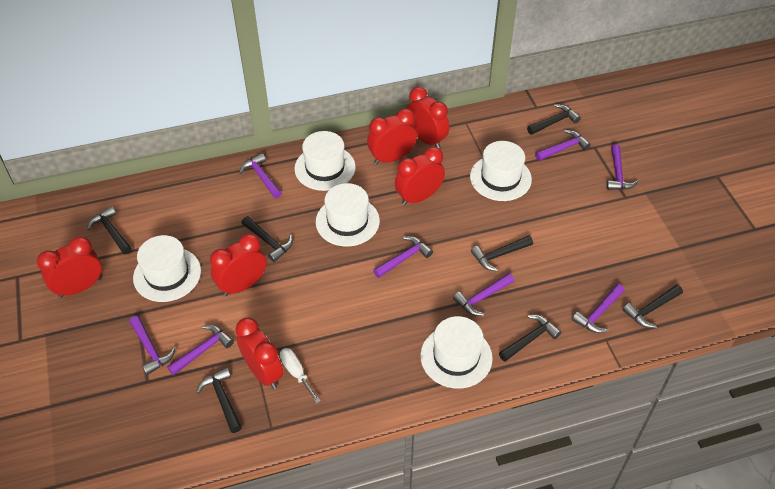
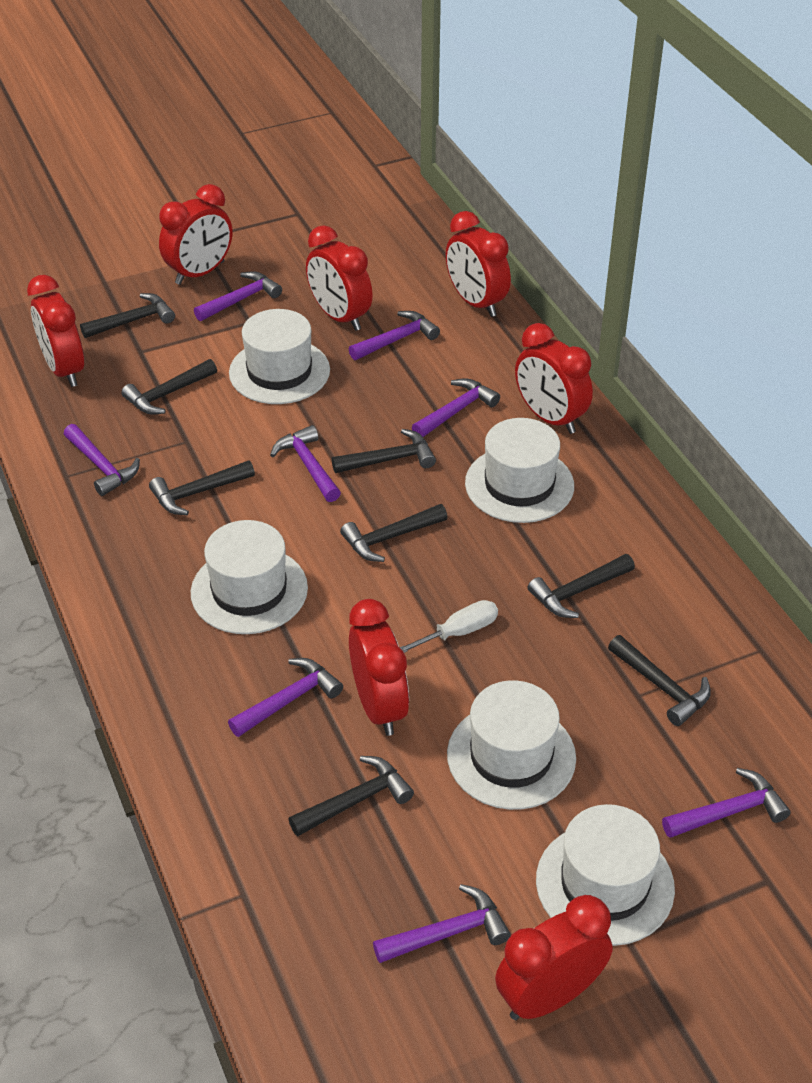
black hammer: 7 -> 8
red clock: 6 -> 7

